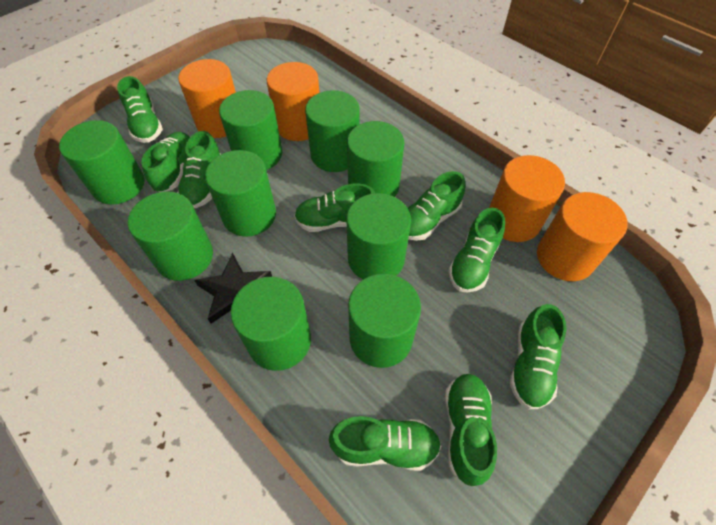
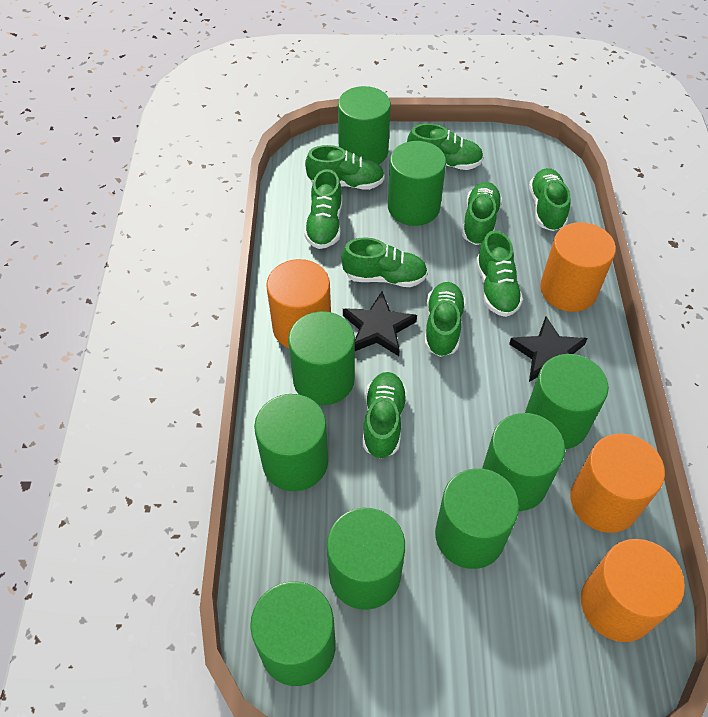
black star: 1 -> 2

